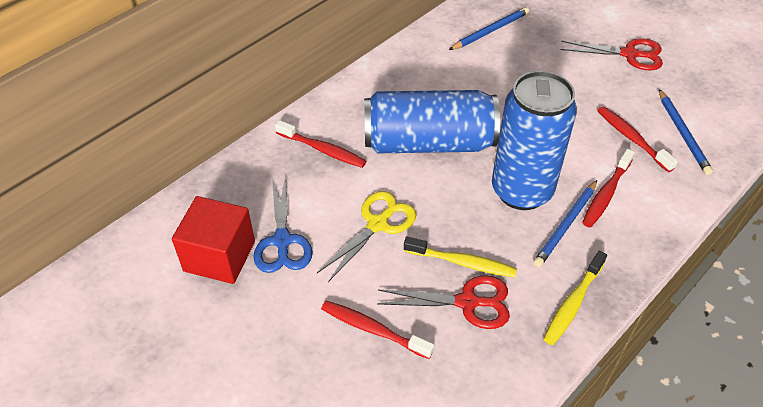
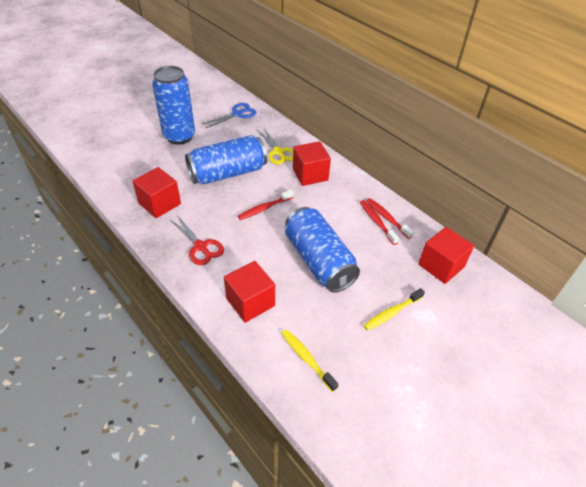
blue can: 2 -> 3
blue pencil: 3 -> 0
red cube: 1 -> 4
red scissors: 2 -> 1
red toothbrush: 4 -> 3

